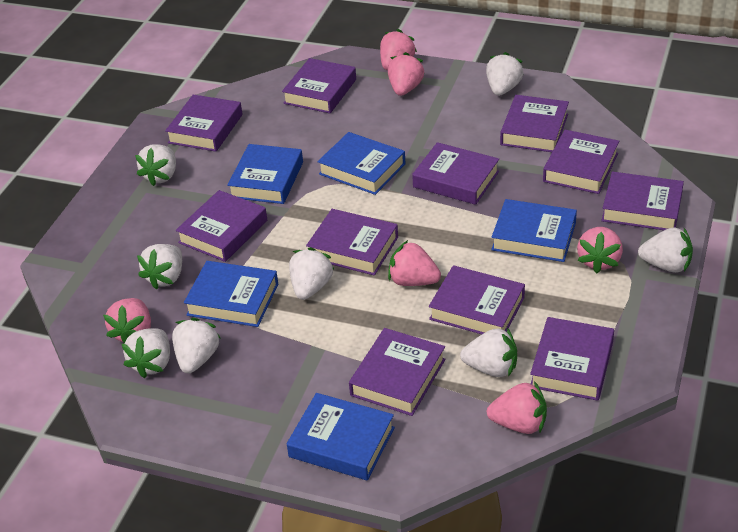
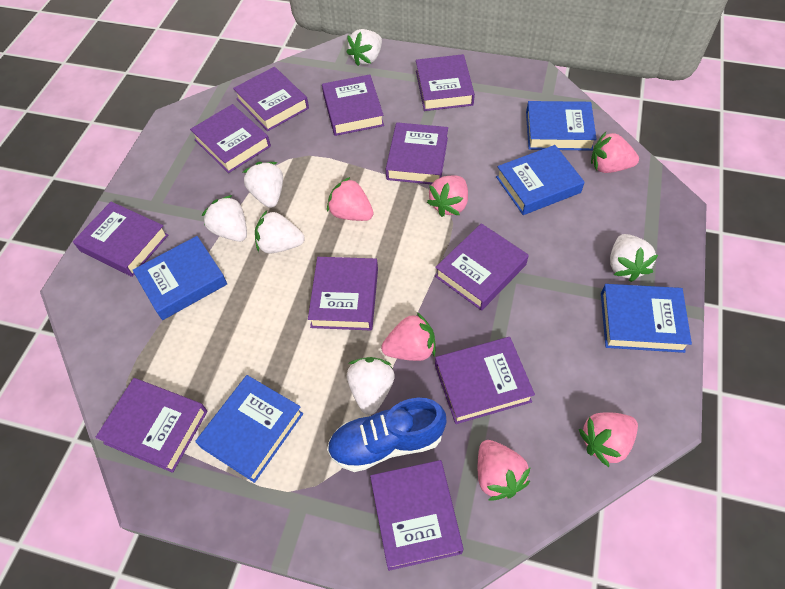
blue shoe: 0 -> 1
white strawberry: 8 -> 6

